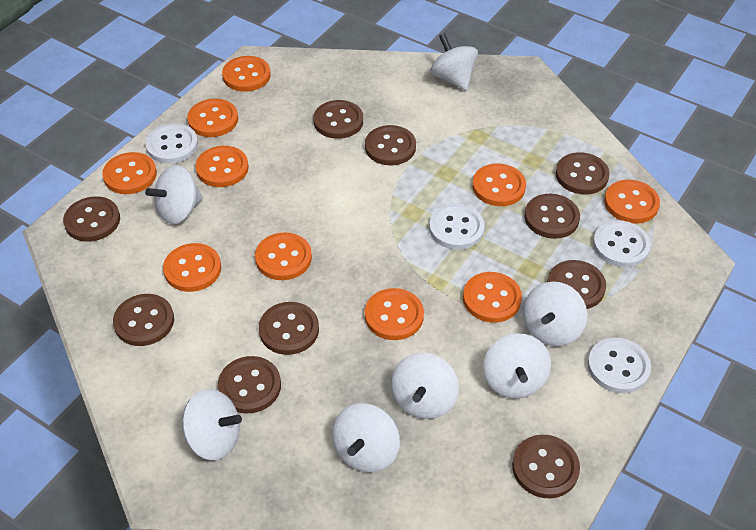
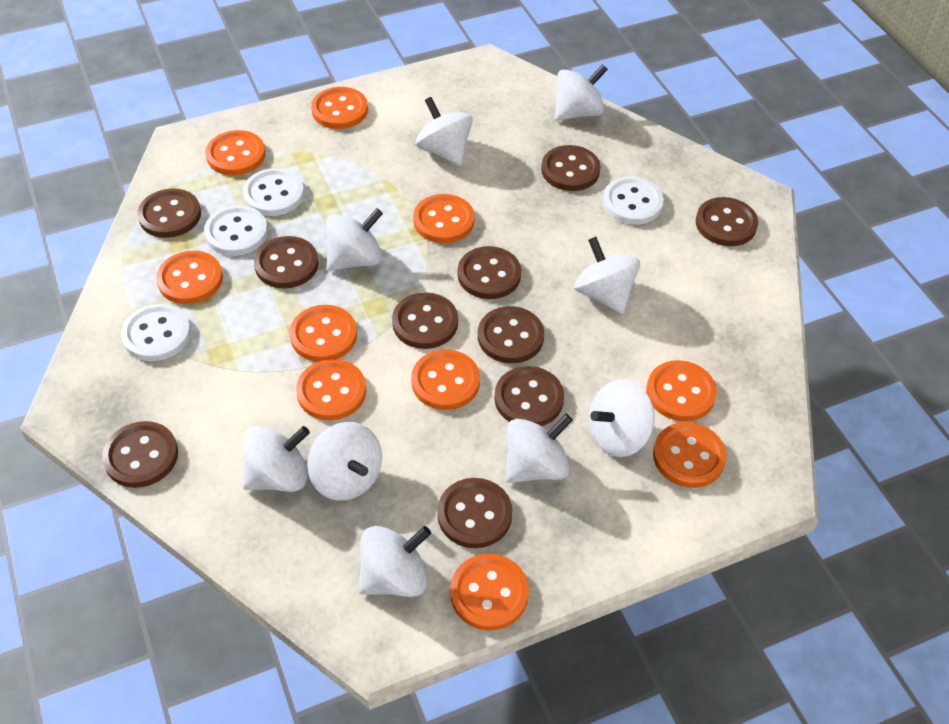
white spinning top: 7 -> 9

